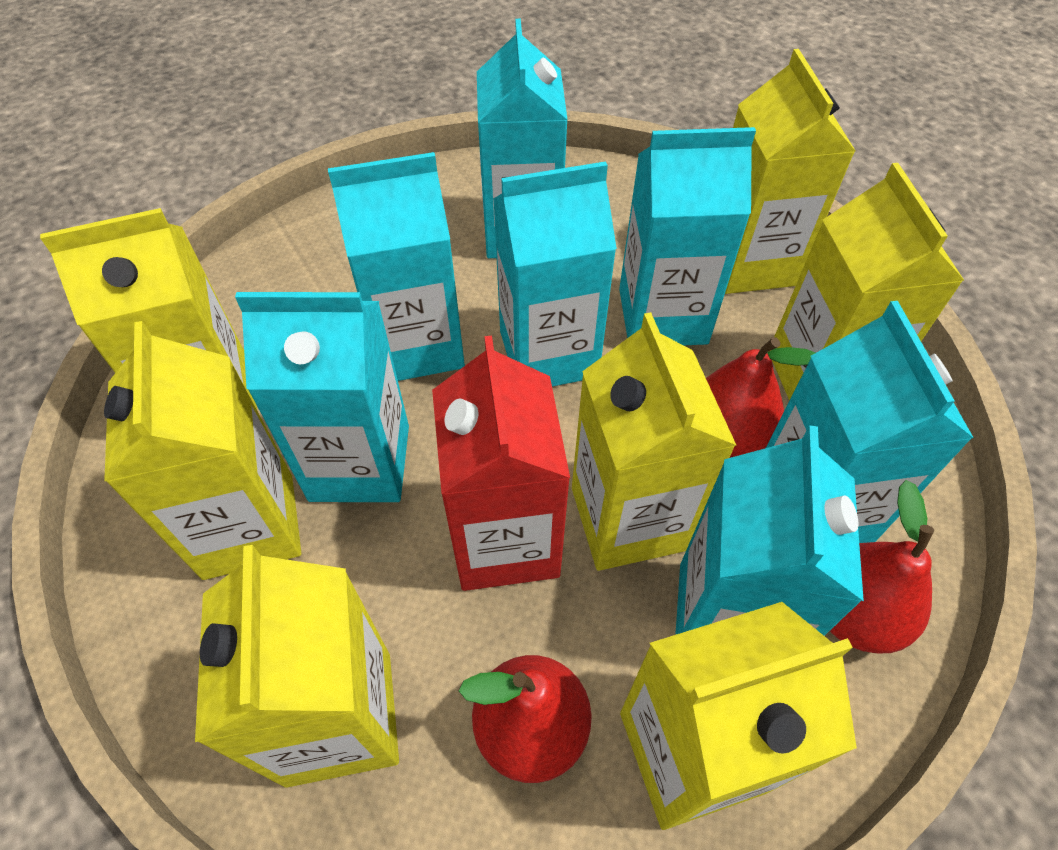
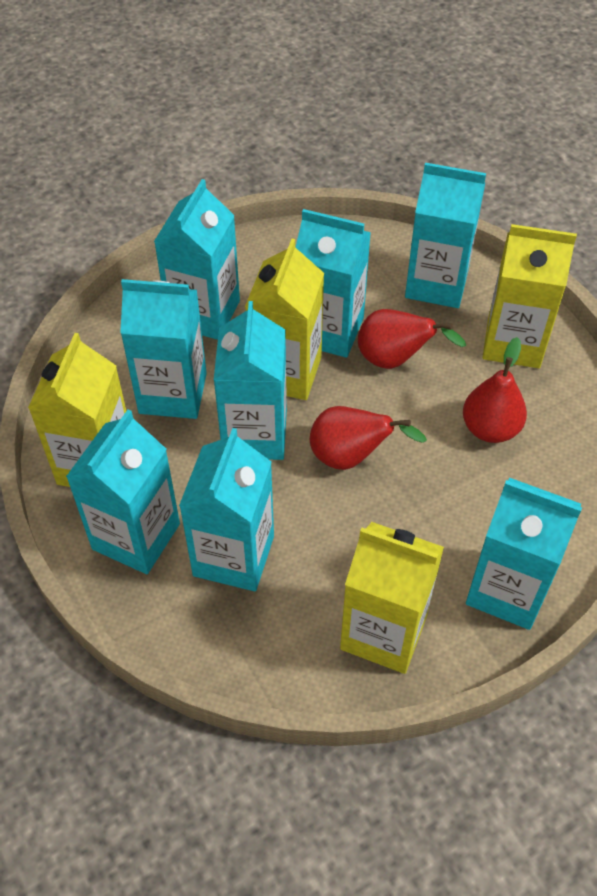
red carton: 1 -> 0
turquoise carton: 7 -> 8
yellow carton: 7 -> 4

